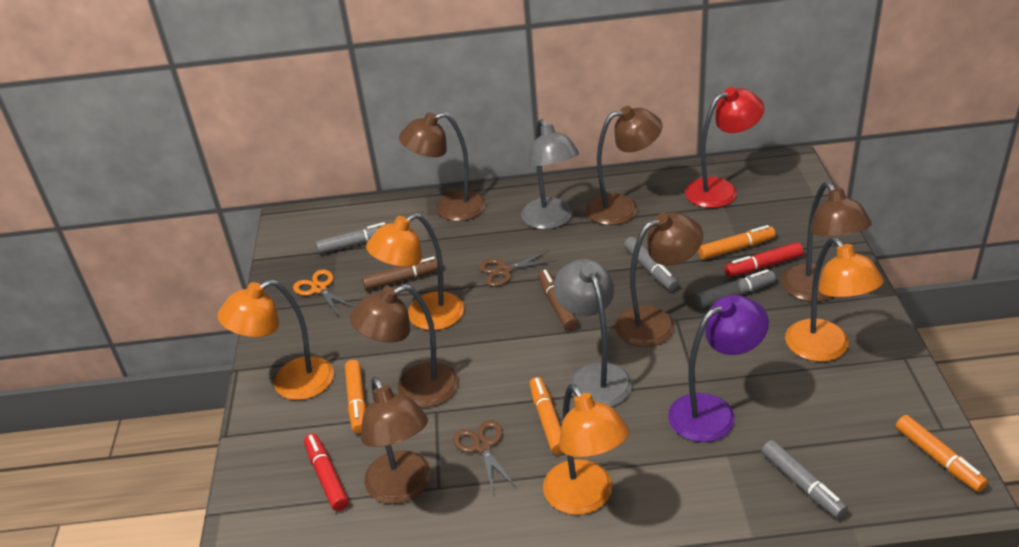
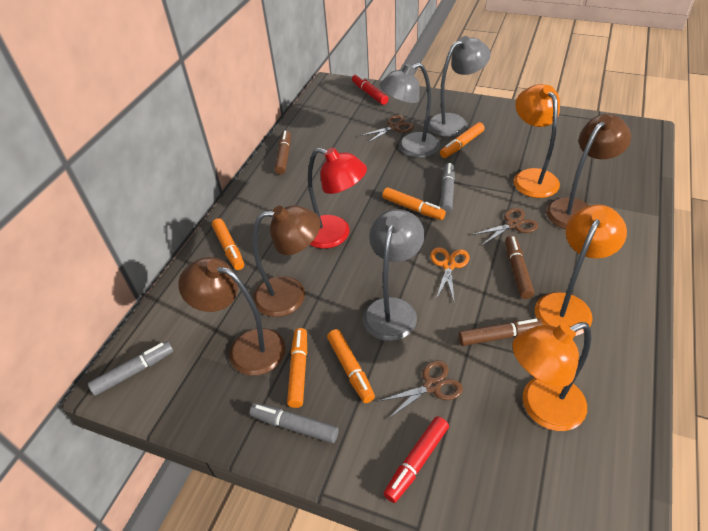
brown lamp: 6 -> 3
brown marker: 2 -> 3
brown scissors: 2 -> 3
grey lamp: 2 -> 3
grey marker: 4 -> 3
orange lamp: 4 -> 3
orange marker: 4 -> 5
purple lamp: 1 -> 0

